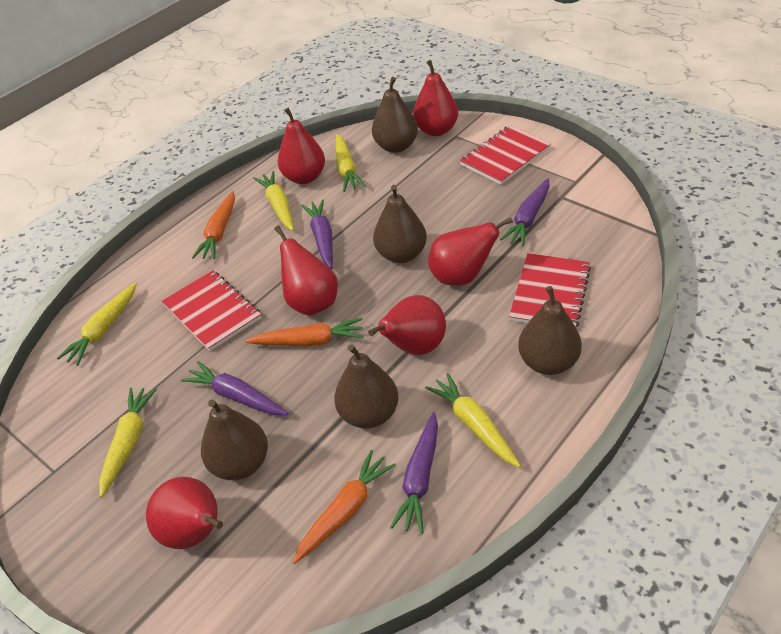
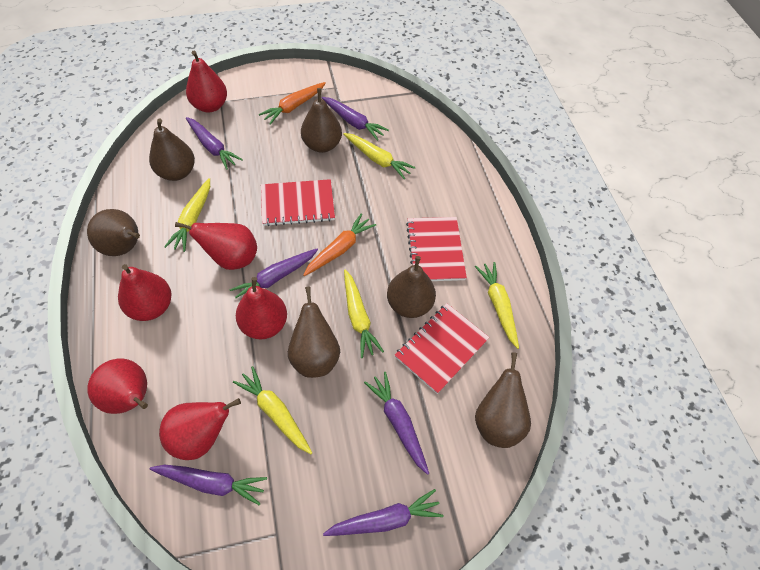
brown pear: 5 -> 6
orange carrot: 3 -> 2
purple carrot: 4 -> 6

